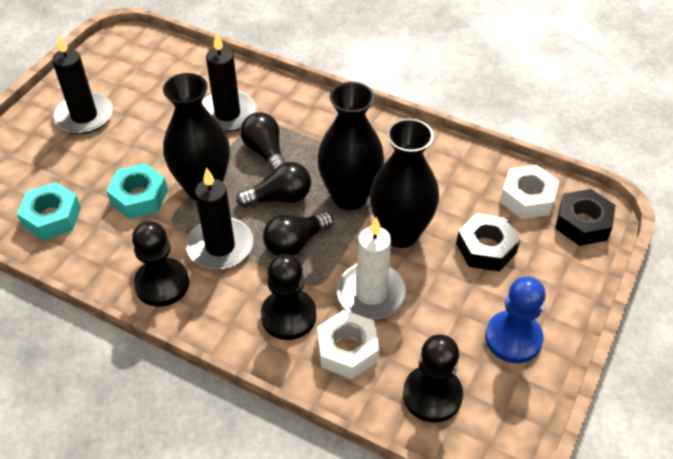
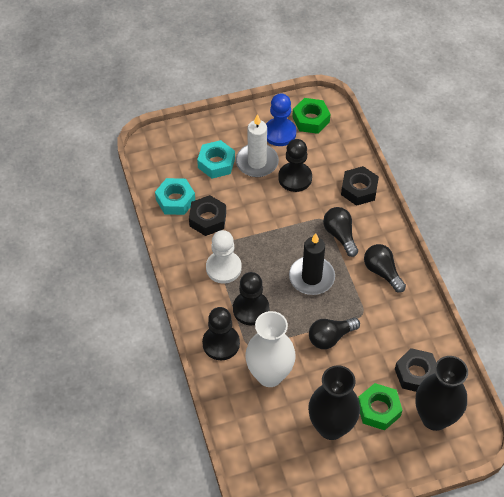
black candle: 3 -> 1
black nut: 2 -> 3
black vase: 3 -> 2
green nut: 0 -> 2
white nut: 2 -> 0
white pawn: 0 -> 1
white vase: 0 -> 1

